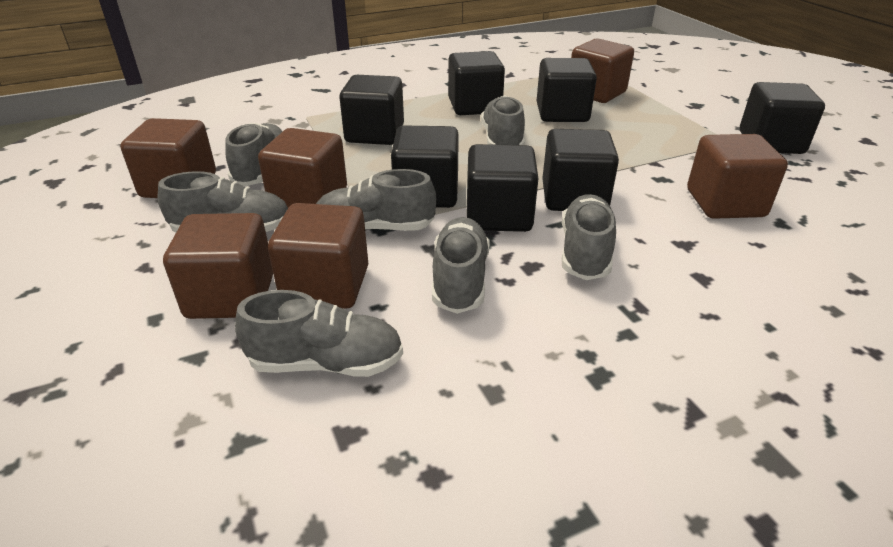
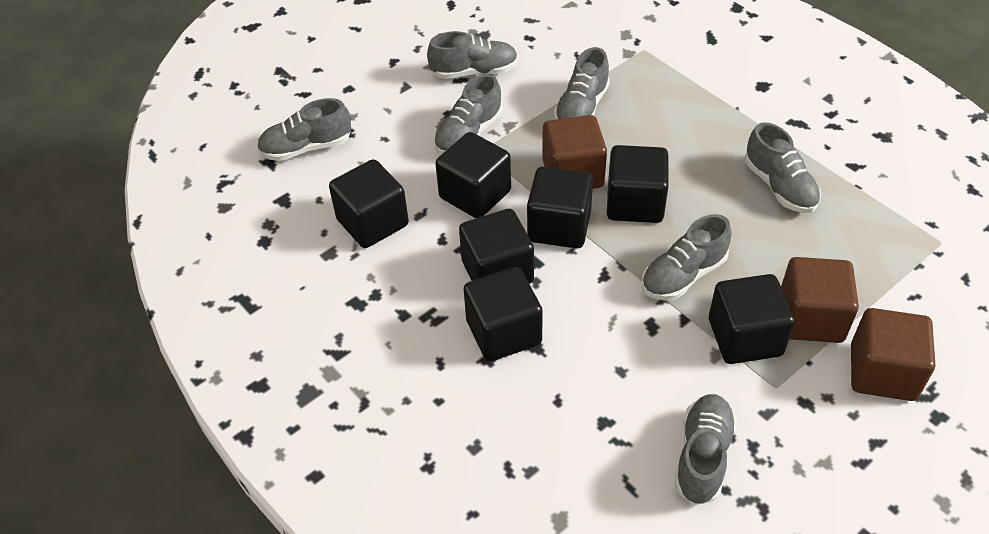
brown cube: 6 -> 3

